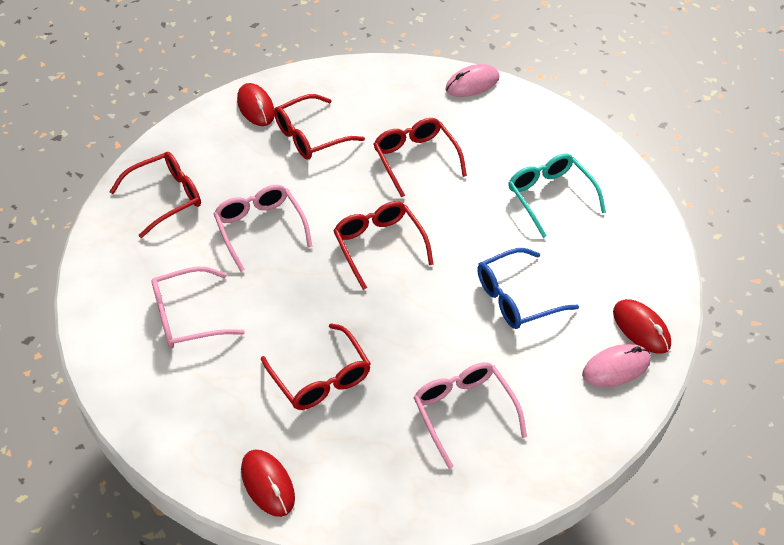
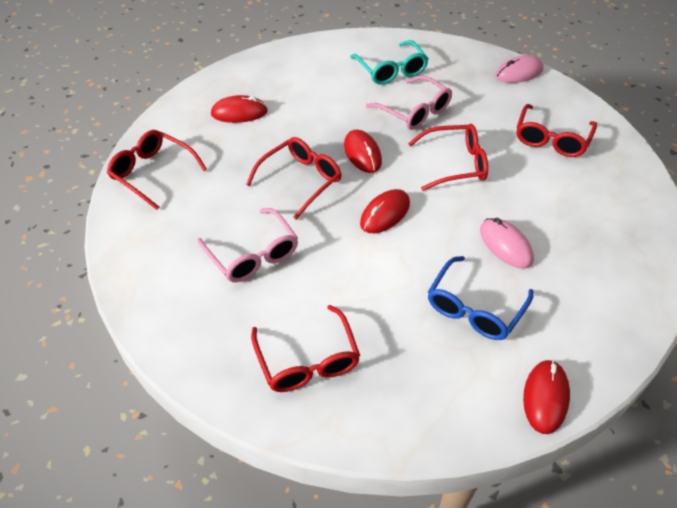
pink glasses: 3 -> 2
red mouse: 3 -> 4

